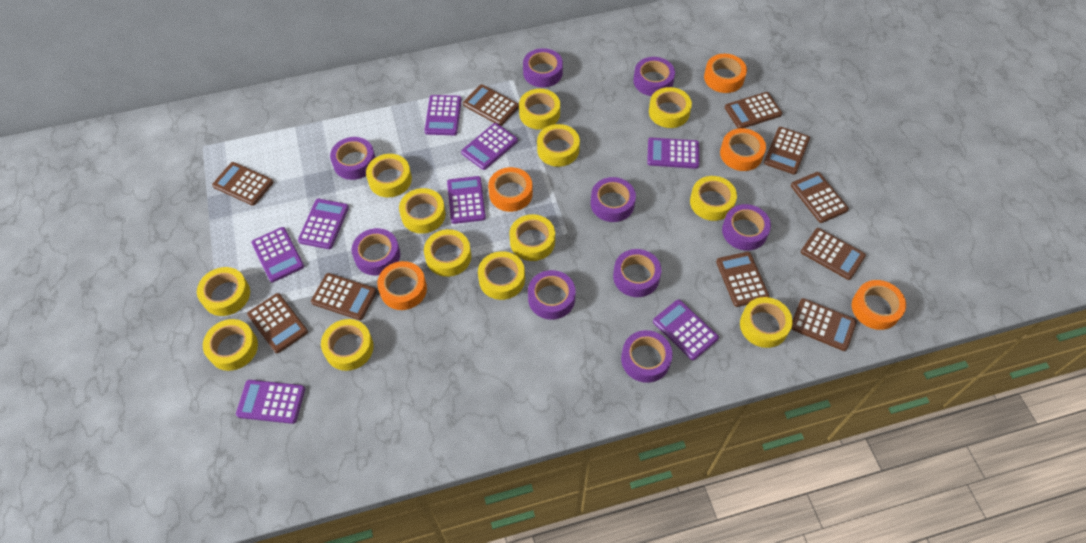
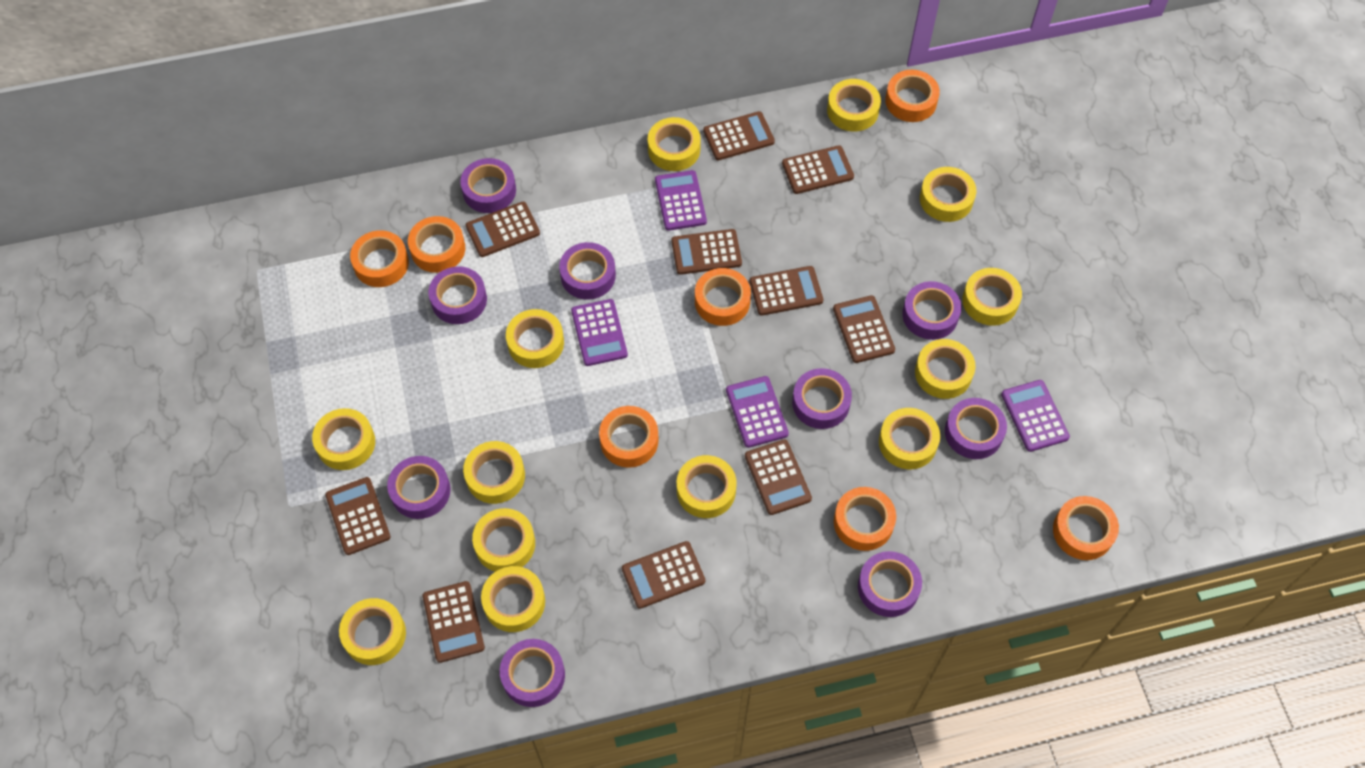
orange tape: 5 -> 7
purple calculator: 8 -> 4

